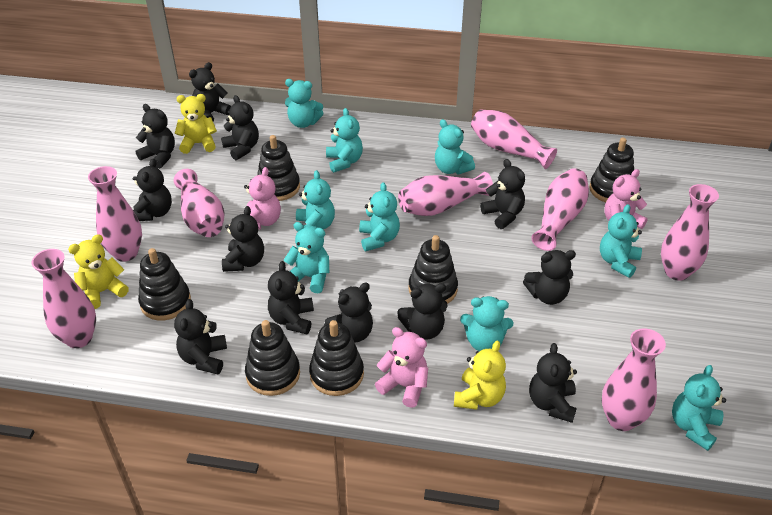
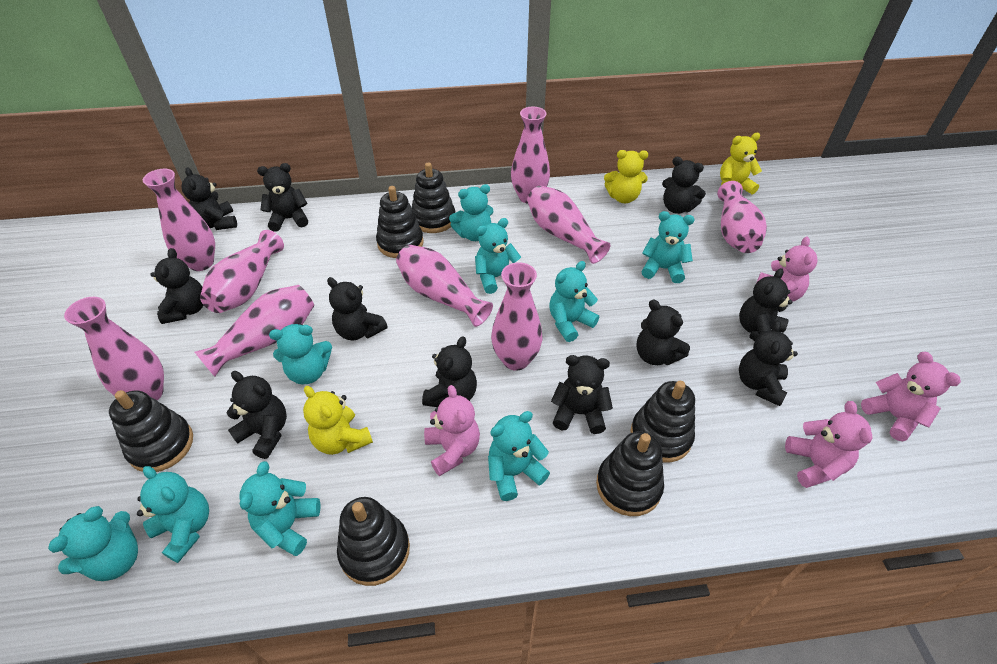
black teddy bear: 12 -> 11
pink teddy bear: 3 -> 4
pink vase: 8 -> 9

